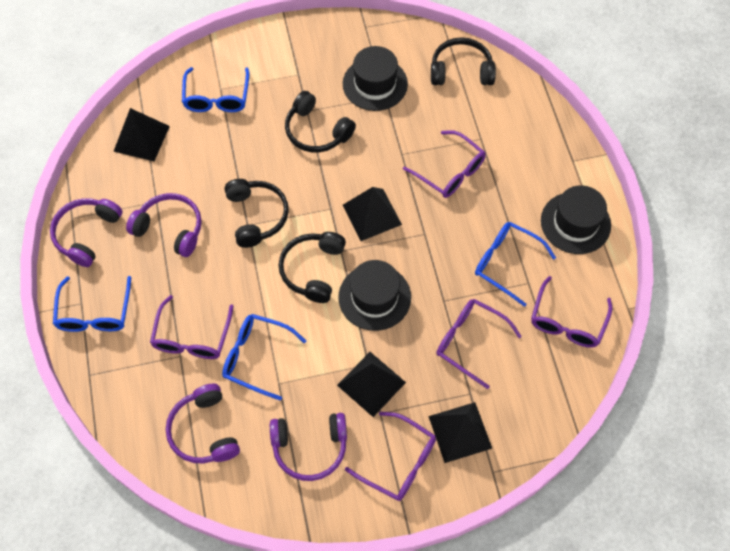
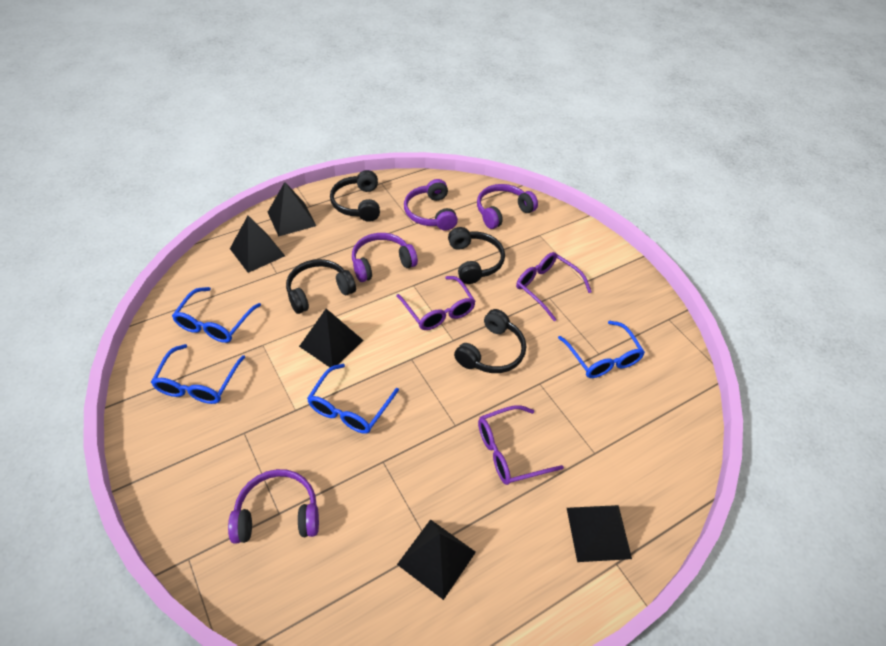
black hat: 3 -> 0
black pyramid: 4 -> 5
purple glasses: 5 -> 3

